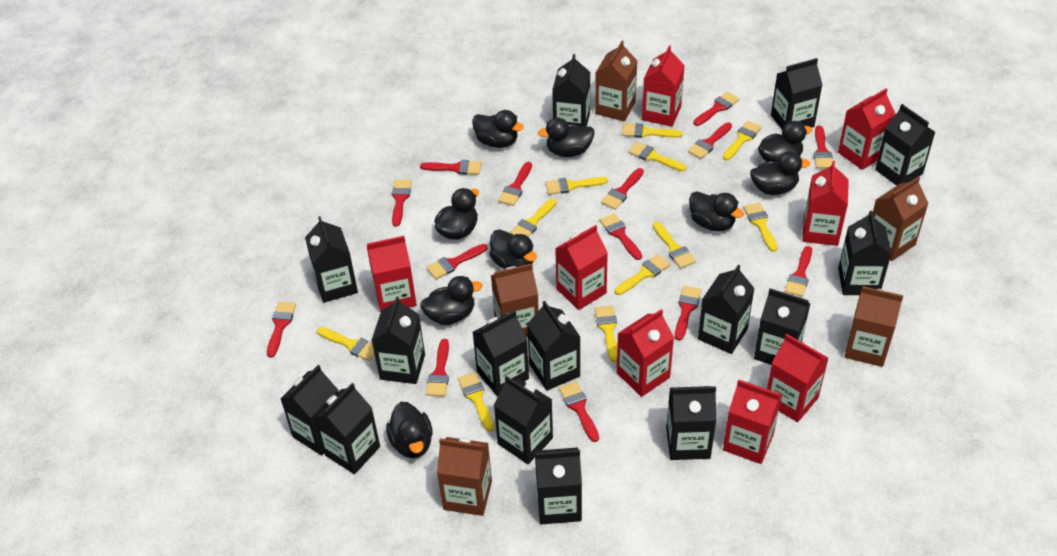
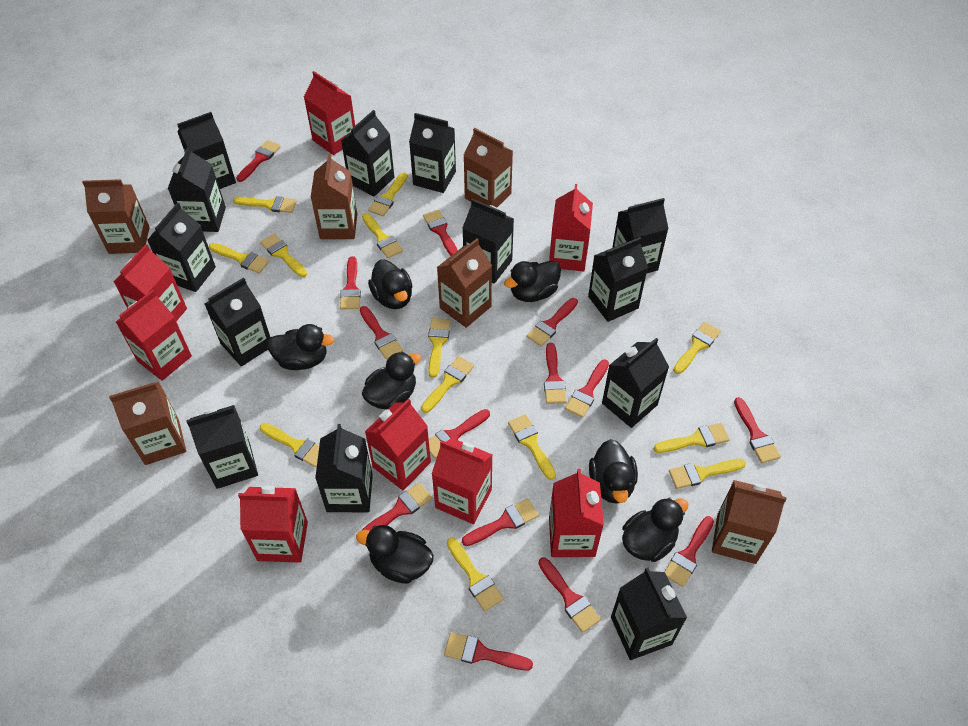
black carton: 15 -> 13
black duck: 9 -> 7
brown carton: 5 -> 6
yellow brush: 11 -> 13

